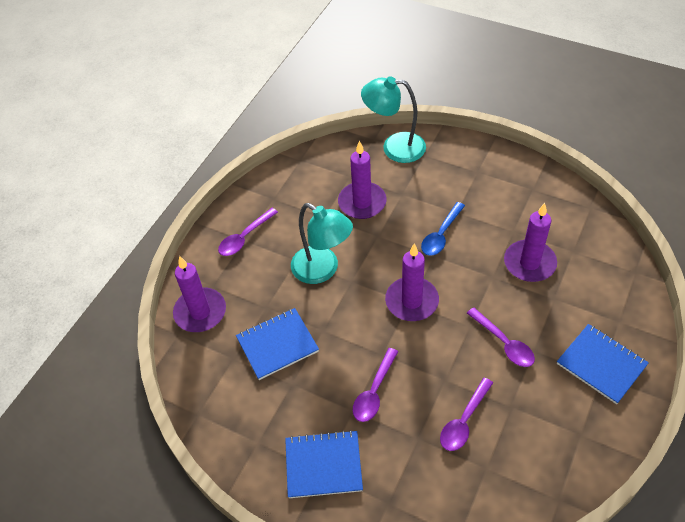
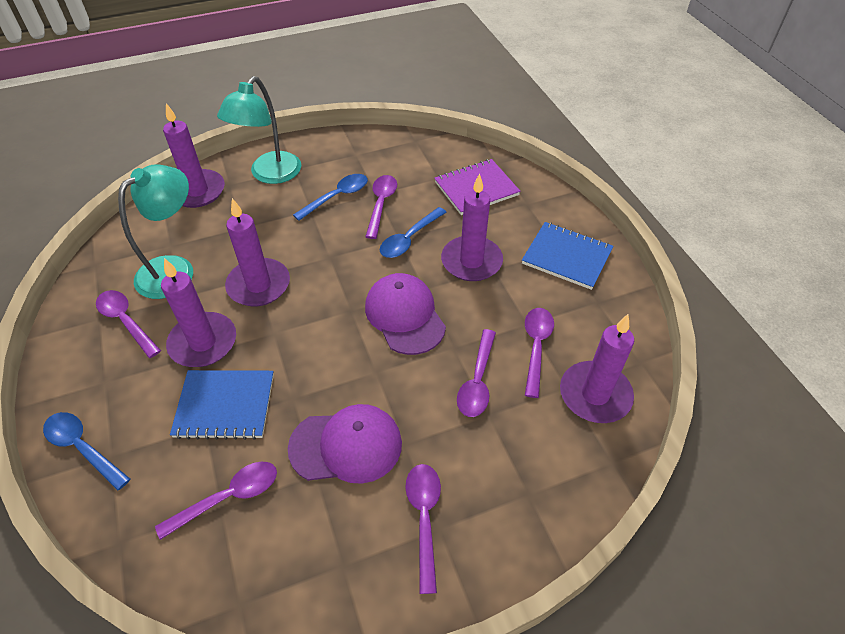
blue notebook: 3 -> 2
blue spoon: 1 -> 3
purple candle: 4 -> 5
purple cap: 0 -> 2
purple notebook: 0 -> 1
purple spoon: 4 -> 6

